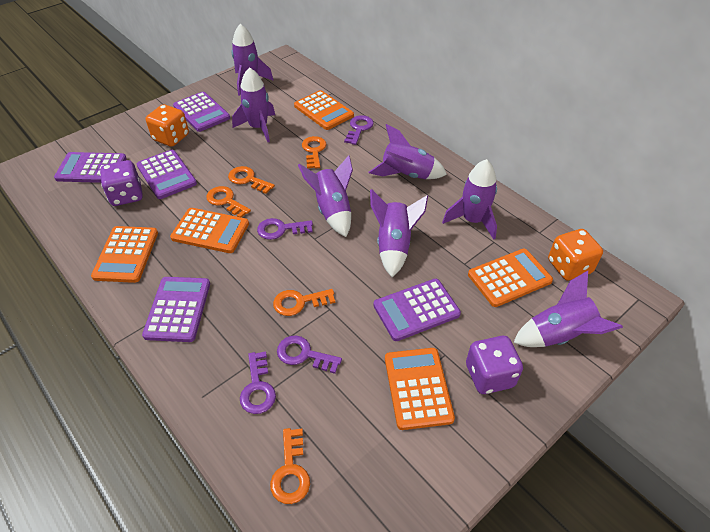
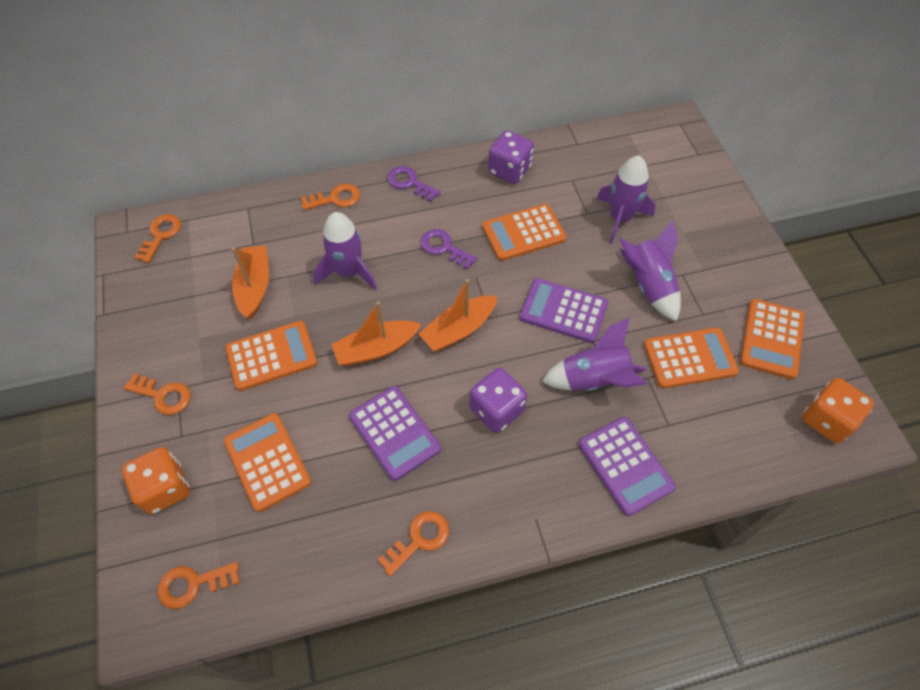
orange boat: 0 -> 3
purple calculator: 5 -> 3
purple key: 4 -> 2
purple rocket: 7 -> 4

